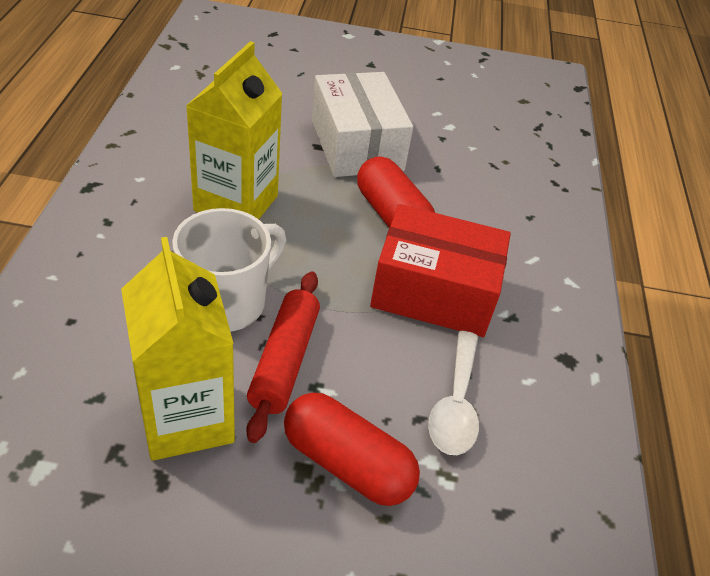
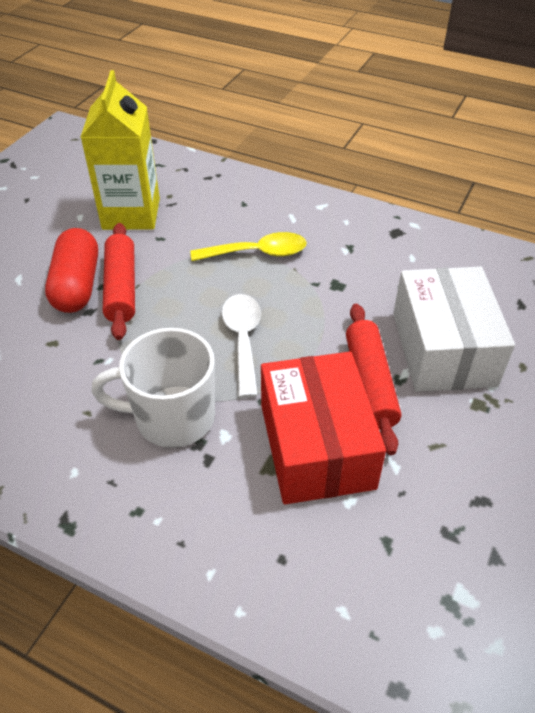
red capsule: 2 -> 1
red rolling pin: 1 -> 2
yellow carton: 2 -> 1
yellow spoon: 0 -> 1

